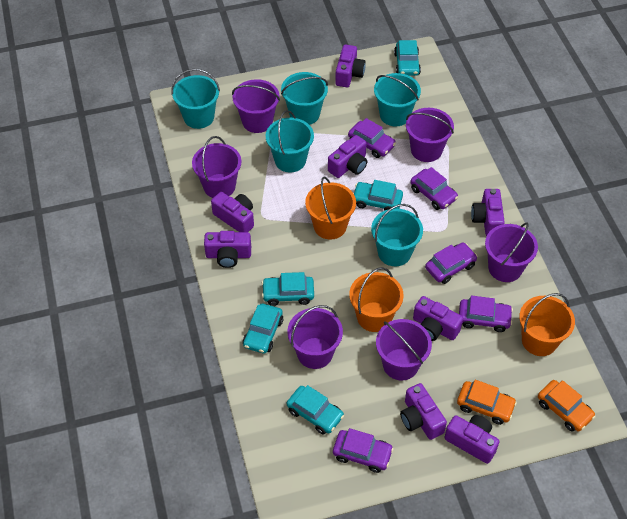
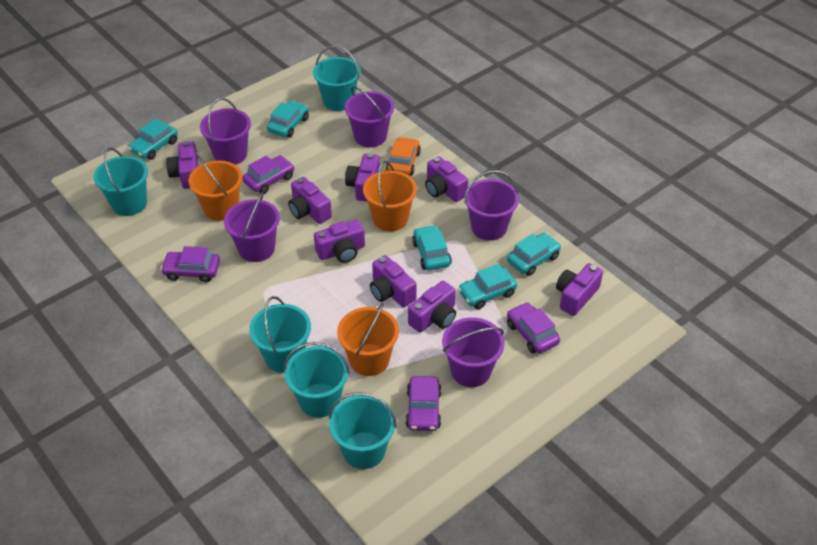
orange car: 2 -> 1
purple bucket: 6 -> 5
purple car: 5 -> 4

